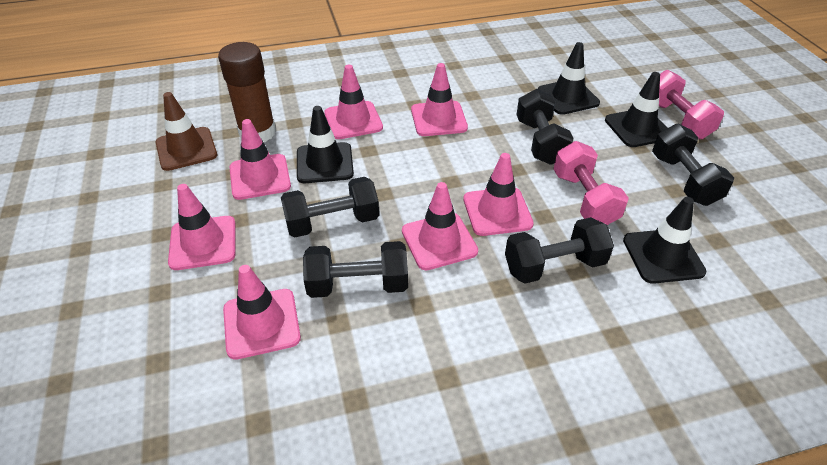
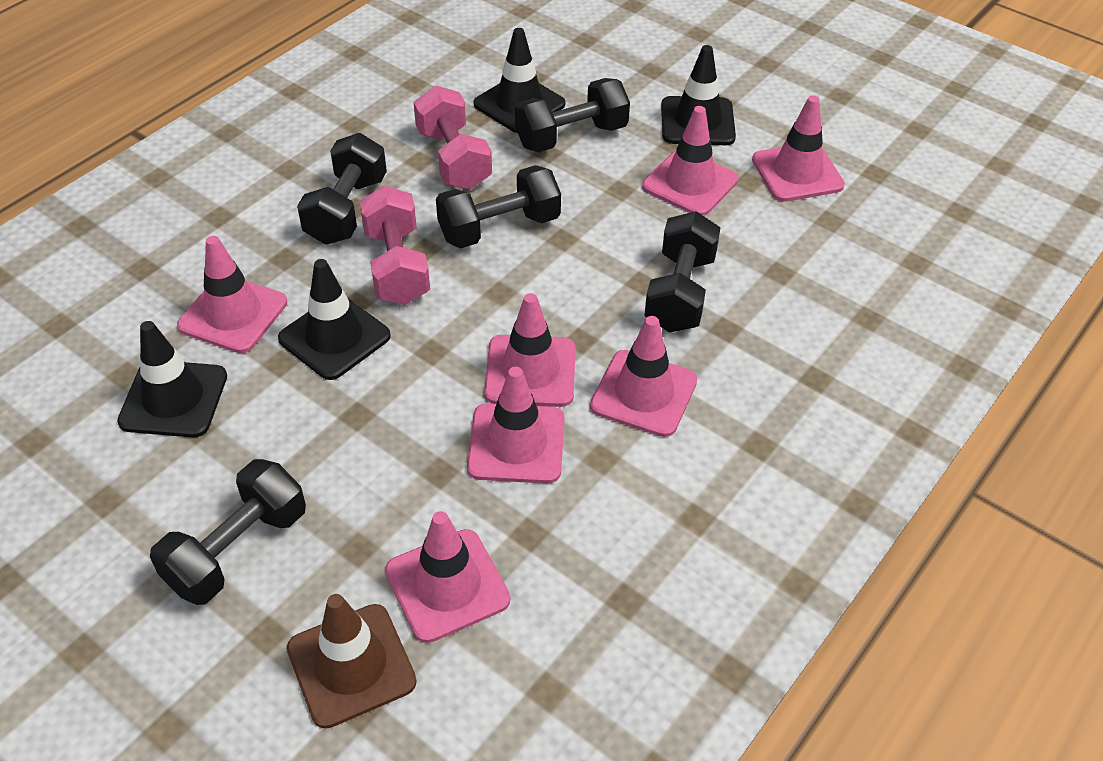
brown glue stick: 1 -> 0

